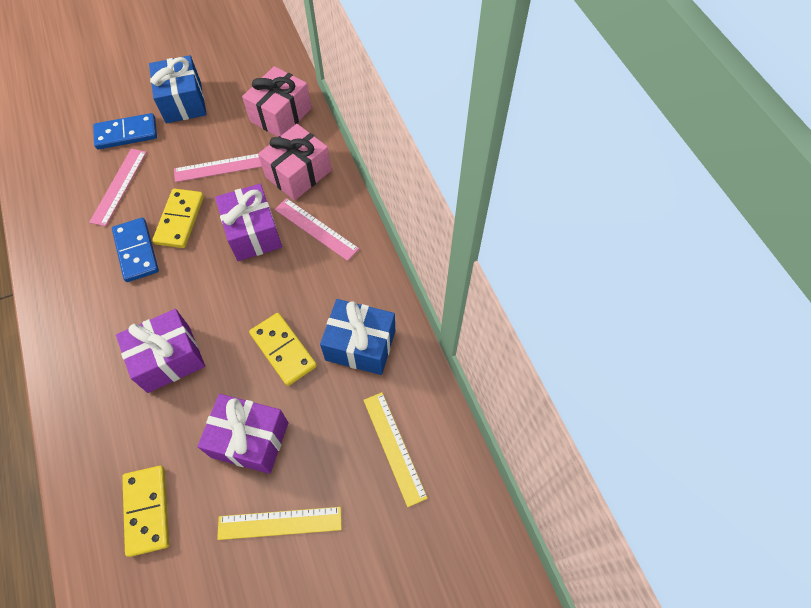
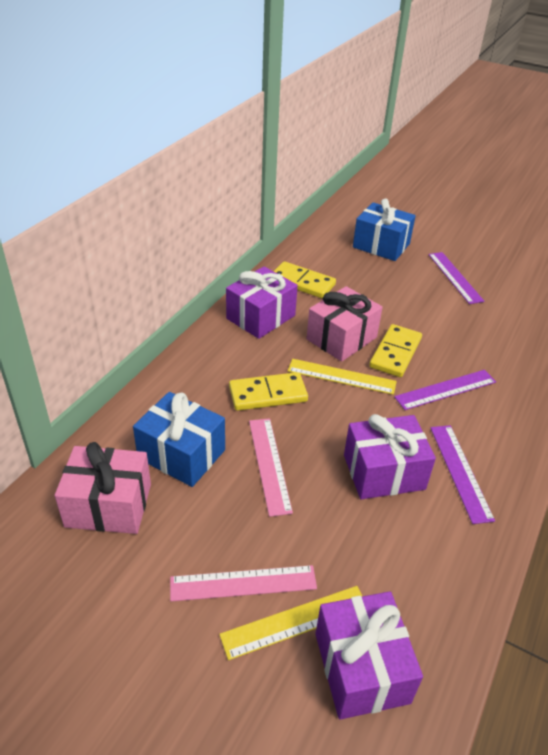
blue domino: 2 -> 0
pink ruler: 3 -> 2
purple ruler: 0 -> 3

